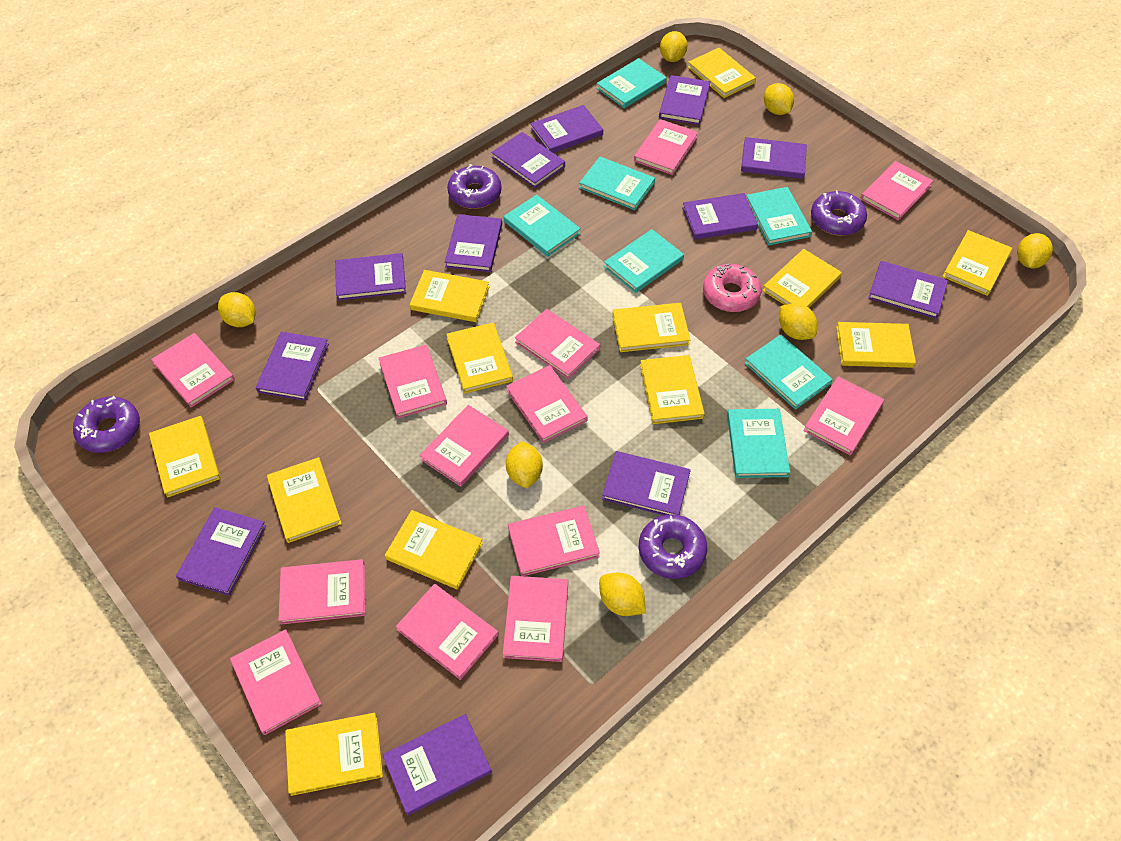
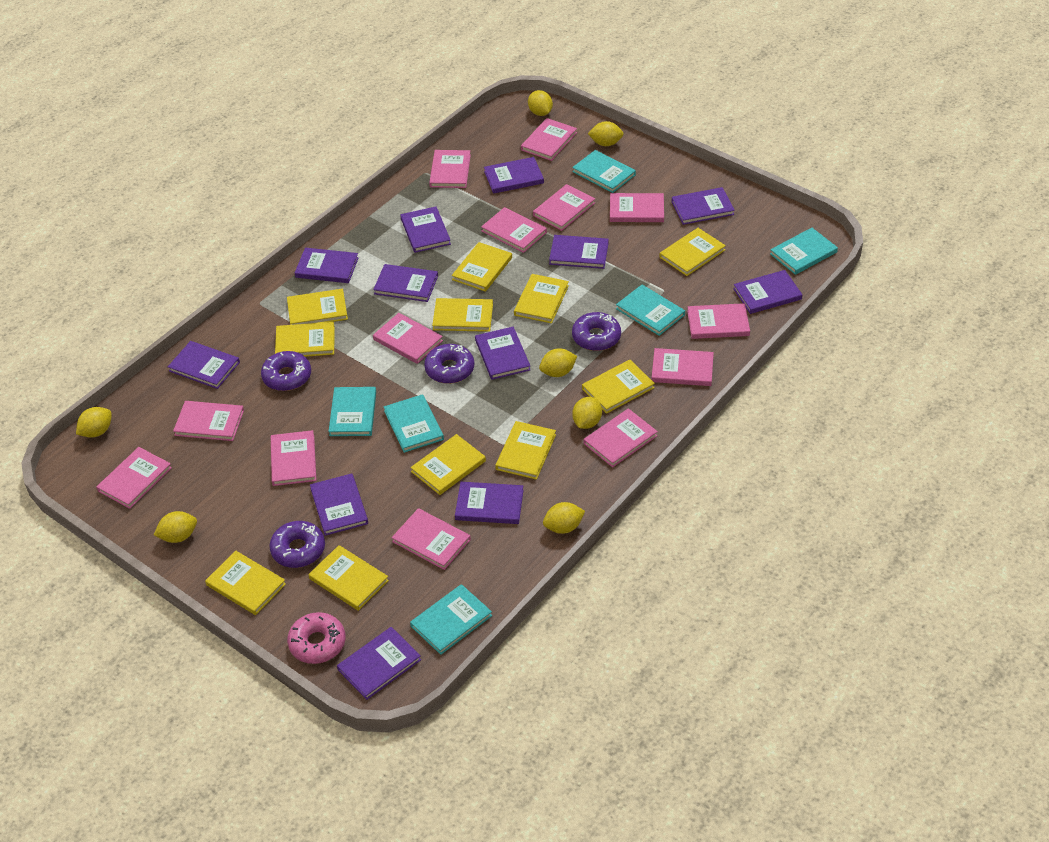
turquoise book: 7 -> 6
yellow book: 12 -> 11

